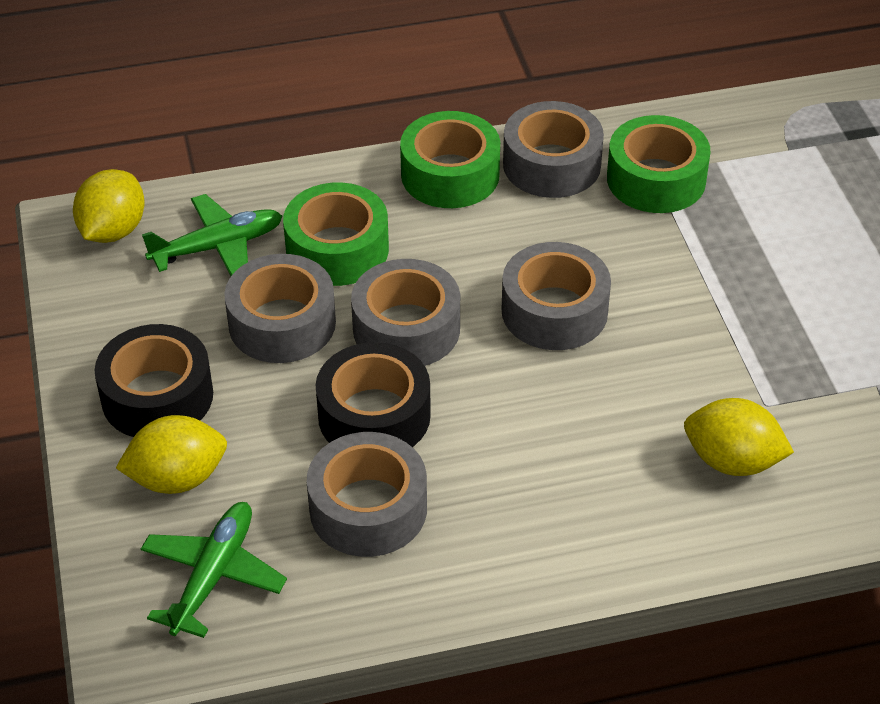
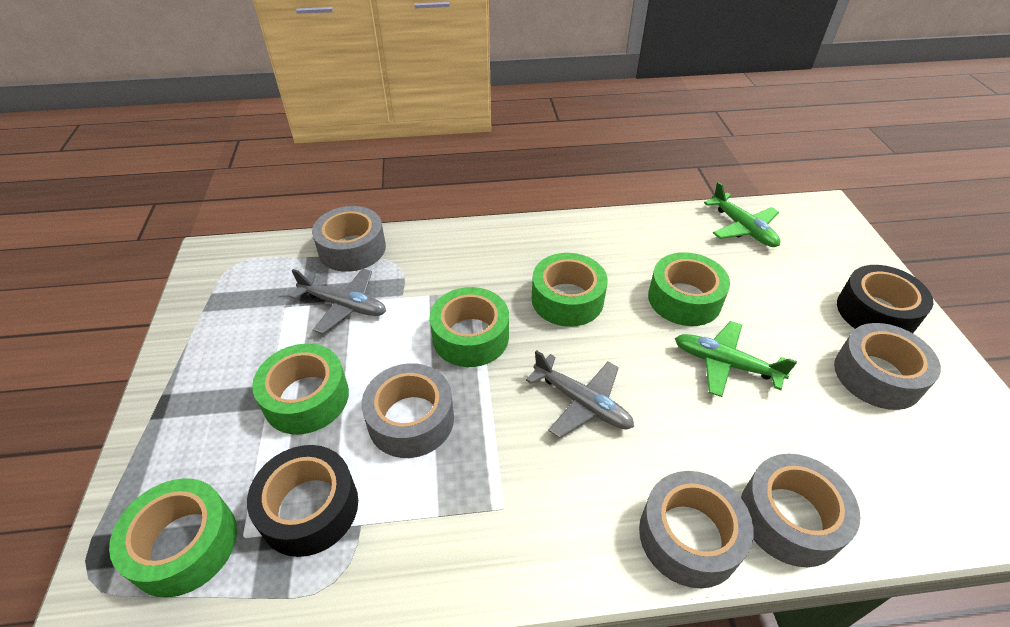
green tape: 3 -> 5
grey plane: 0 -> 2
yellow lemon: 3 -> 0

